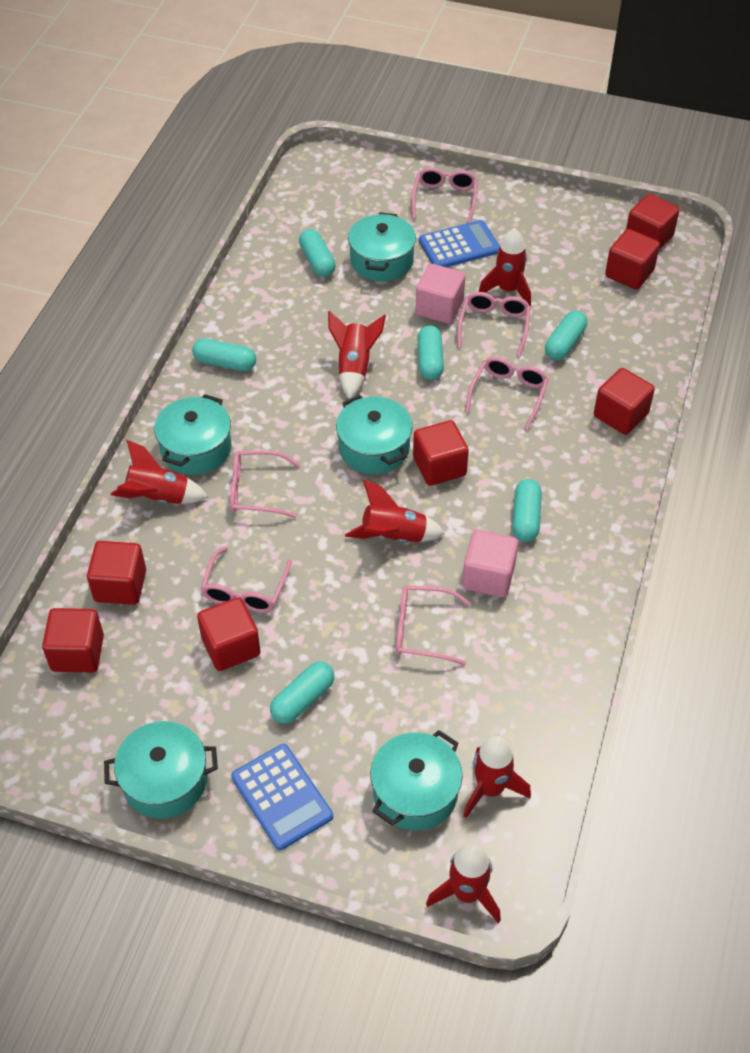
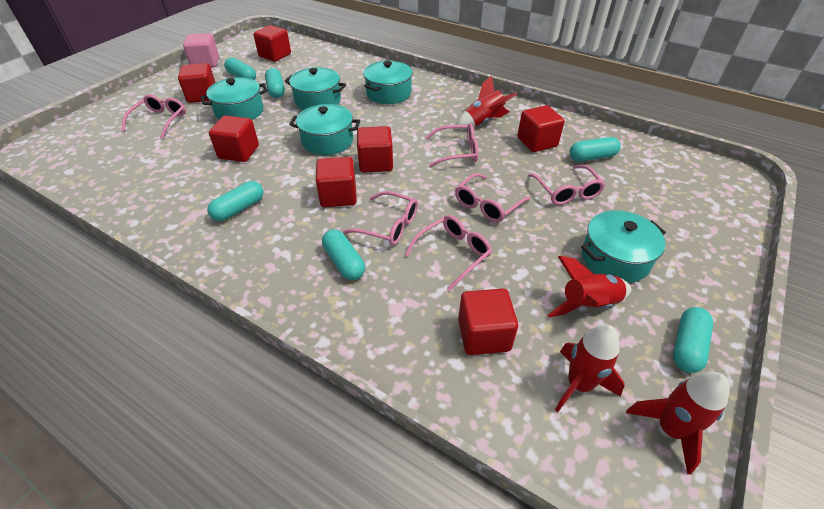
blue calculator: 2 -> 0
pink cube: 2 -> 1
red rocket: 6 -> 4

